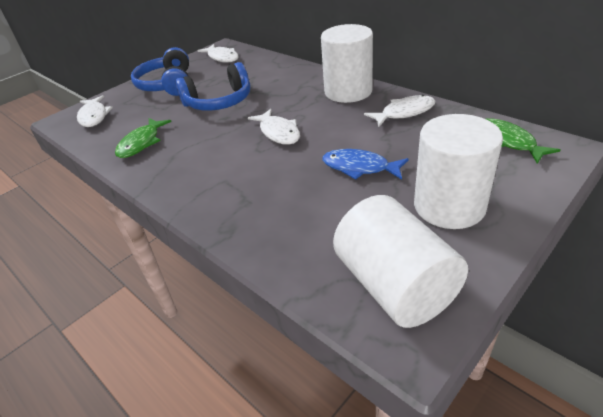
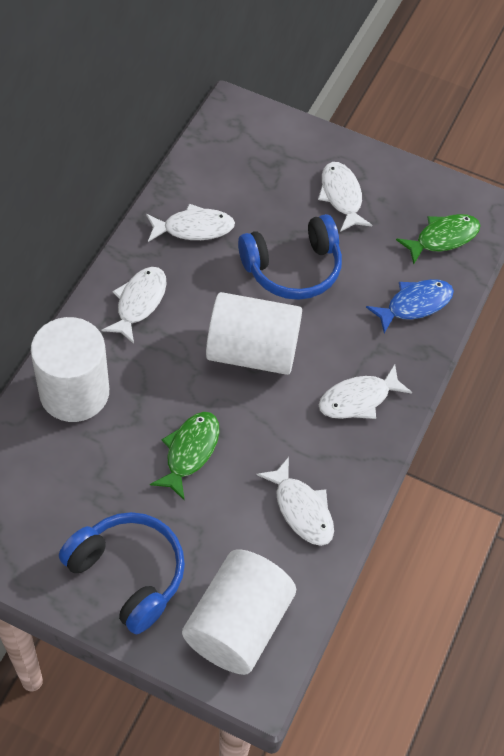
white fish: 4 -> 5

